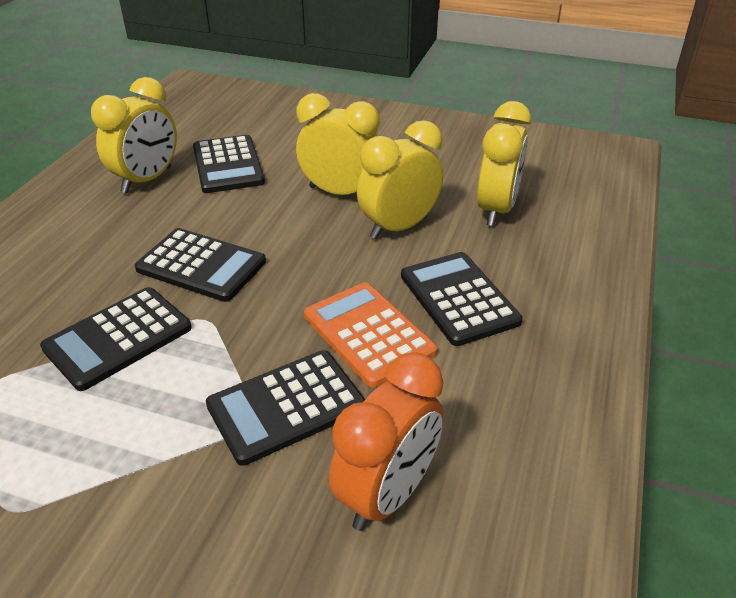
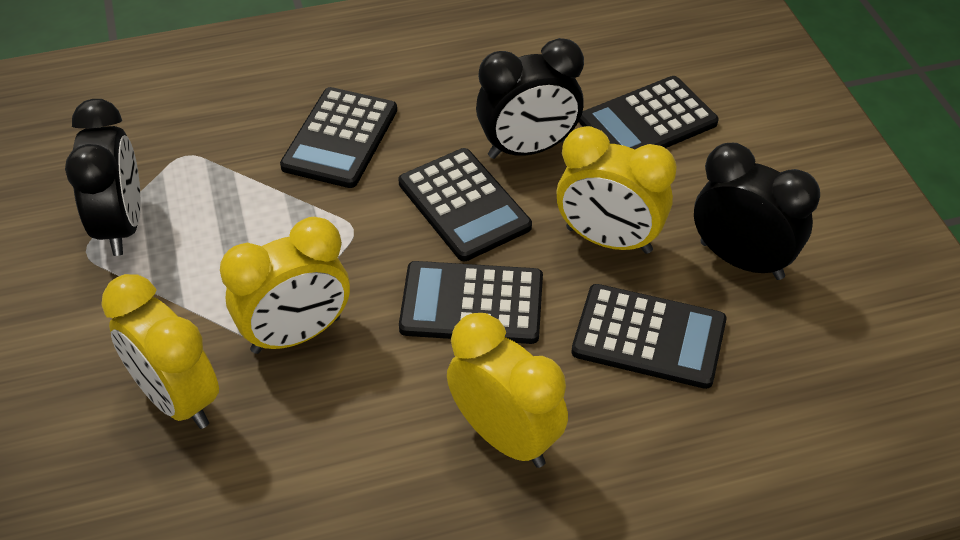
black clock: 0 -> 3
orange calculator: 1 -> 0
orange clock: 1 -> 0

